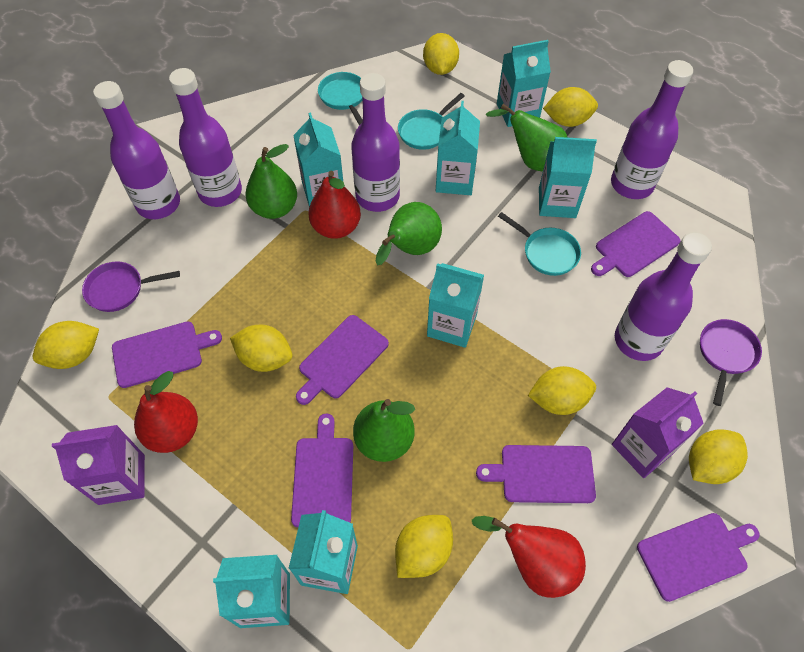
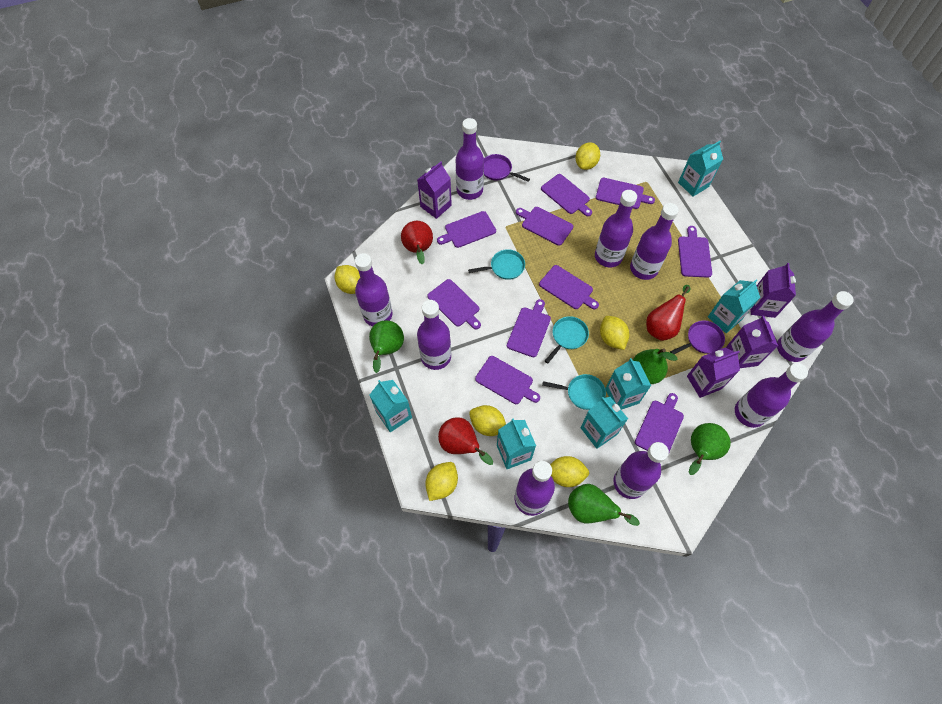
purple bottle: 5 -> 9
purple carton: 2 -> 4
purple cutting board: 6 -> 10
turquoise carton: 7 -> 6
yellow lemon: 7 -> 6

